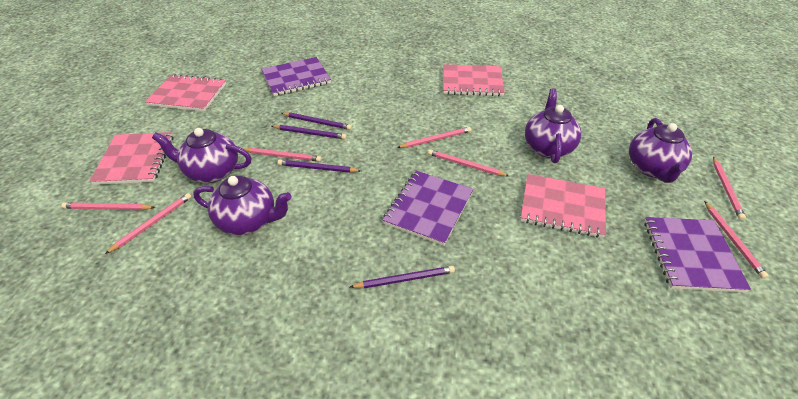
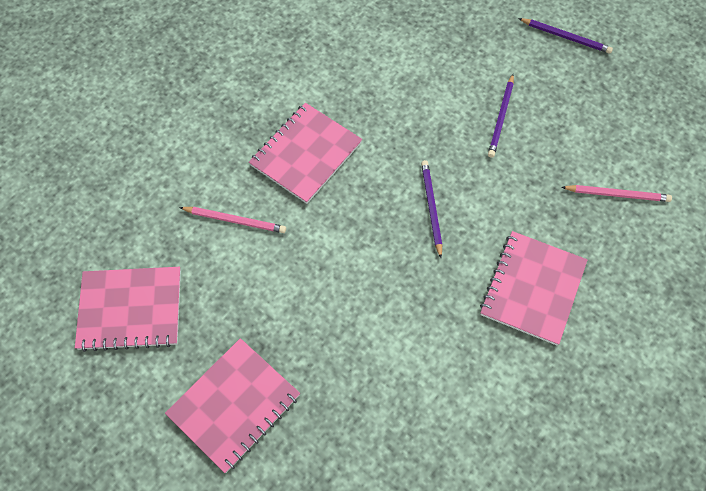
pink pencil: 7 -> 2
purple notebook: 3 -> 0
purple pencil: 4 -> 3
purple teapot: 4 -> 0

